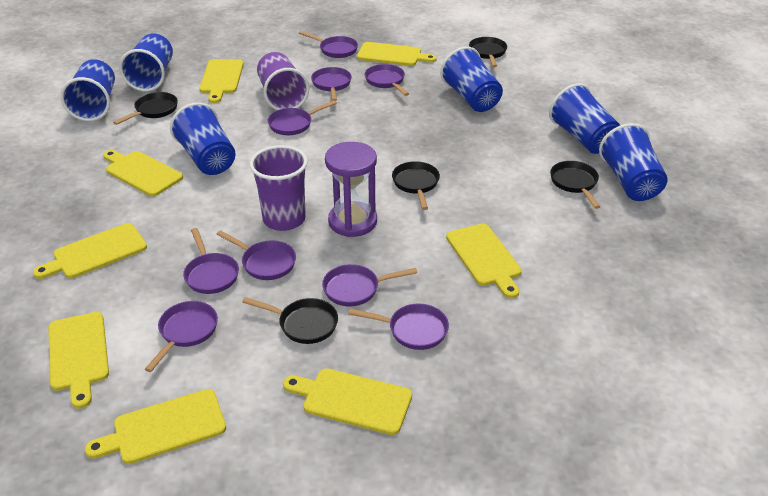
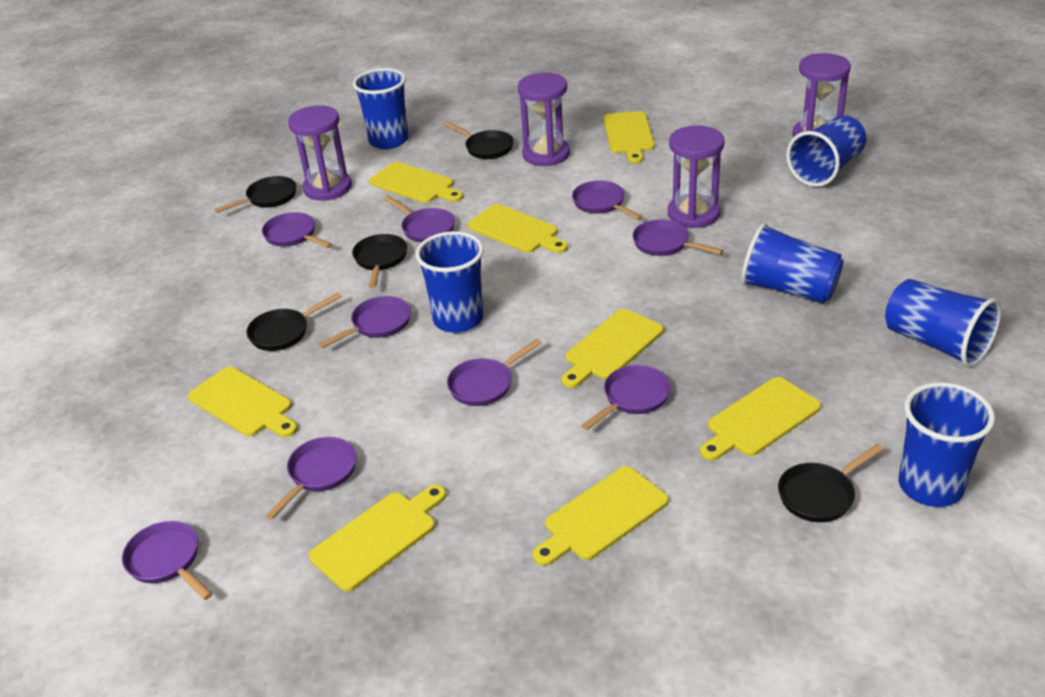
purple cup: 2 -> 0
purple hourglass: 1 -> 4

